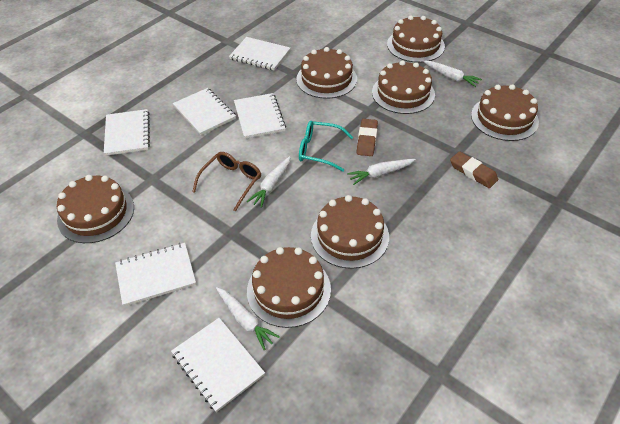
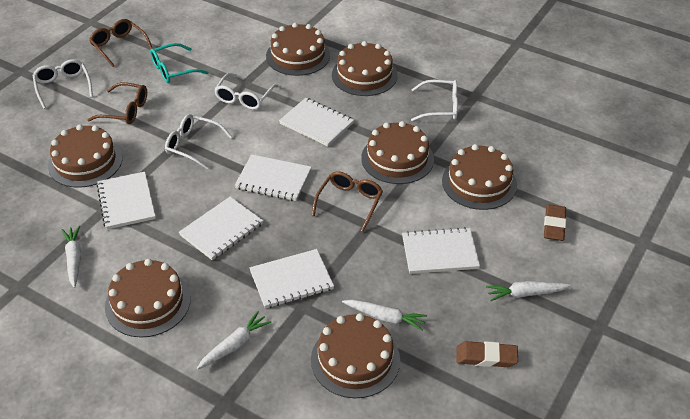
brown glasses: 1 -> 3
white glasses: 0 -> 4

